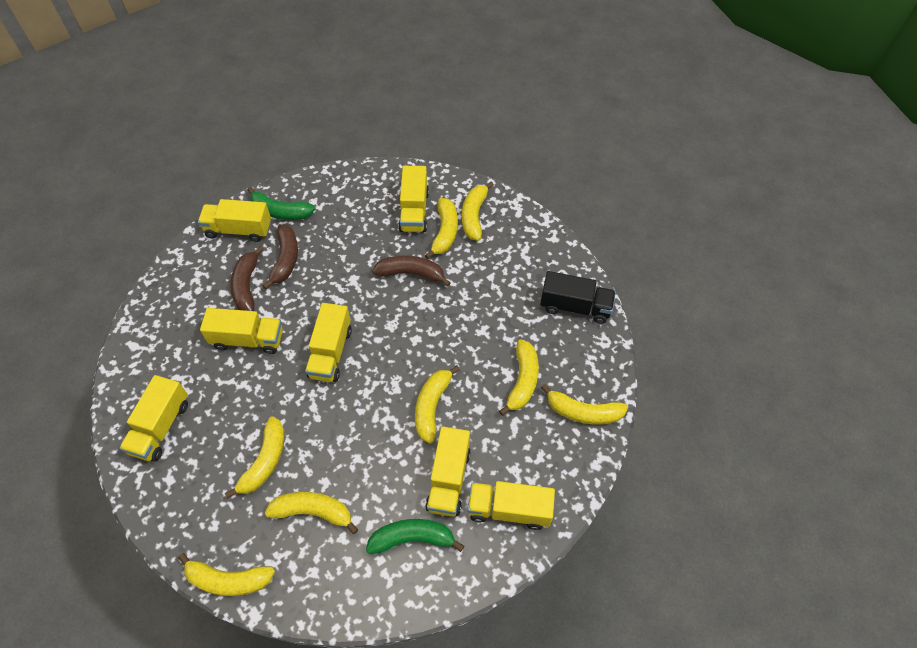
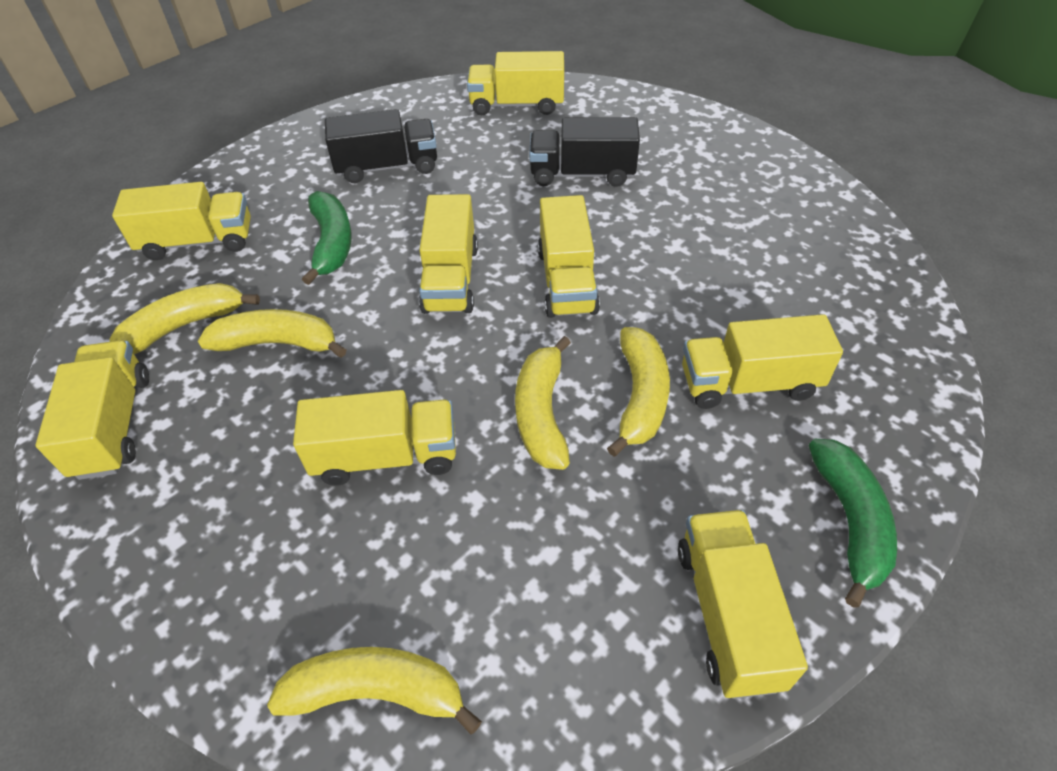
black truck: 1 -> 2
brown banana: 3 -> 0
yellow banana: 8 -> 5
yellow truck: 7 -> 8

